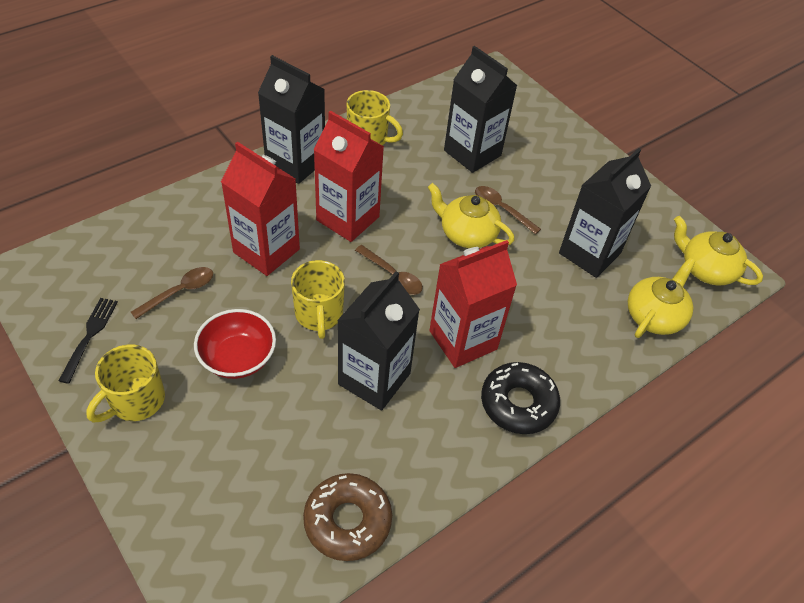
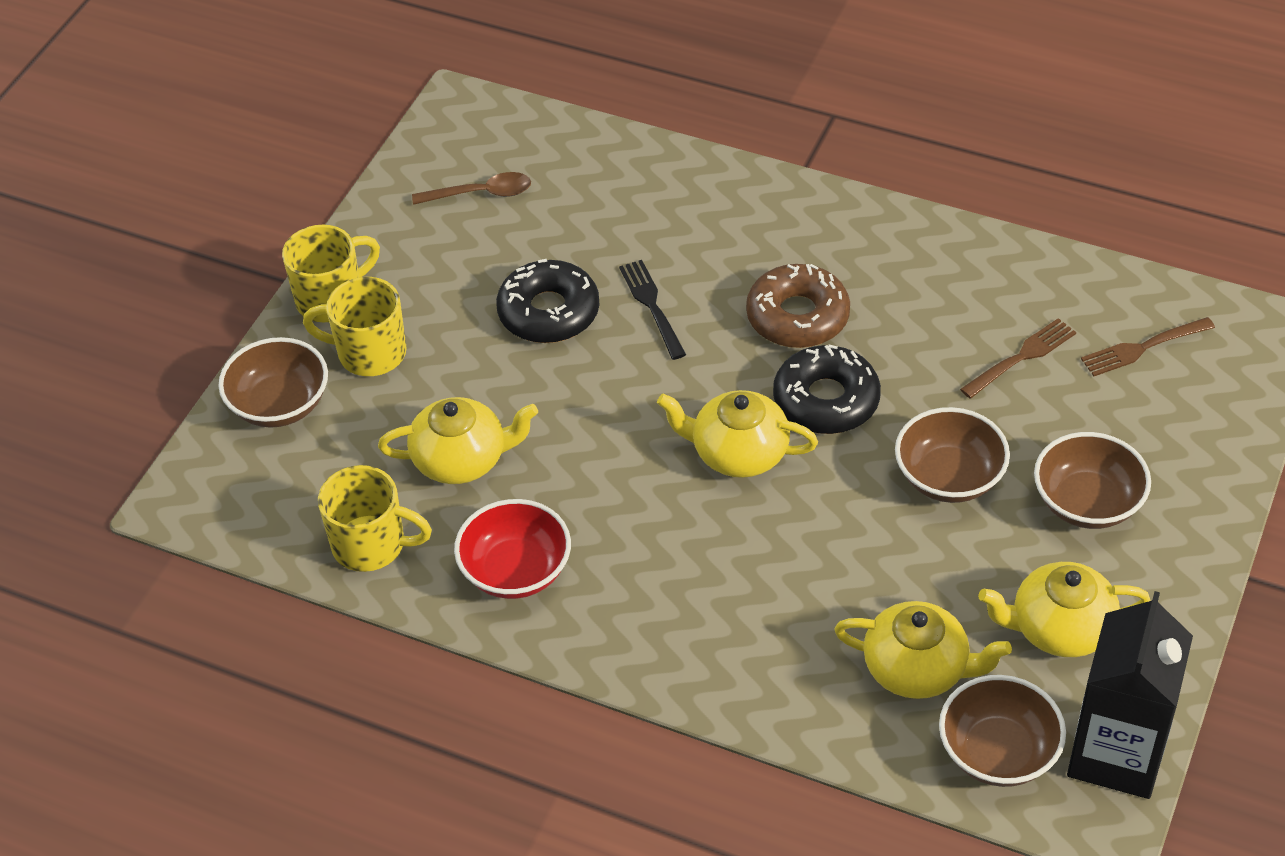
black carton: 4 -> 1
black donut: 1 -> 2
brown bowl: 0 -> 4
brown fork: 0 -> 2
brown spoon: 3 -> 1
red carton: 3 -> 0
yellow teapot: 3 -> 4

